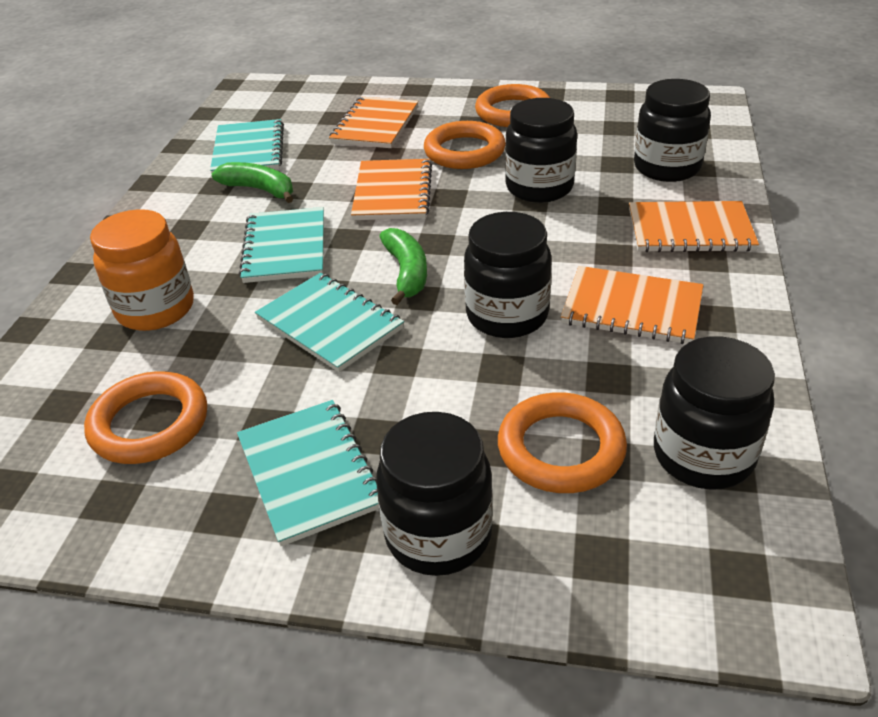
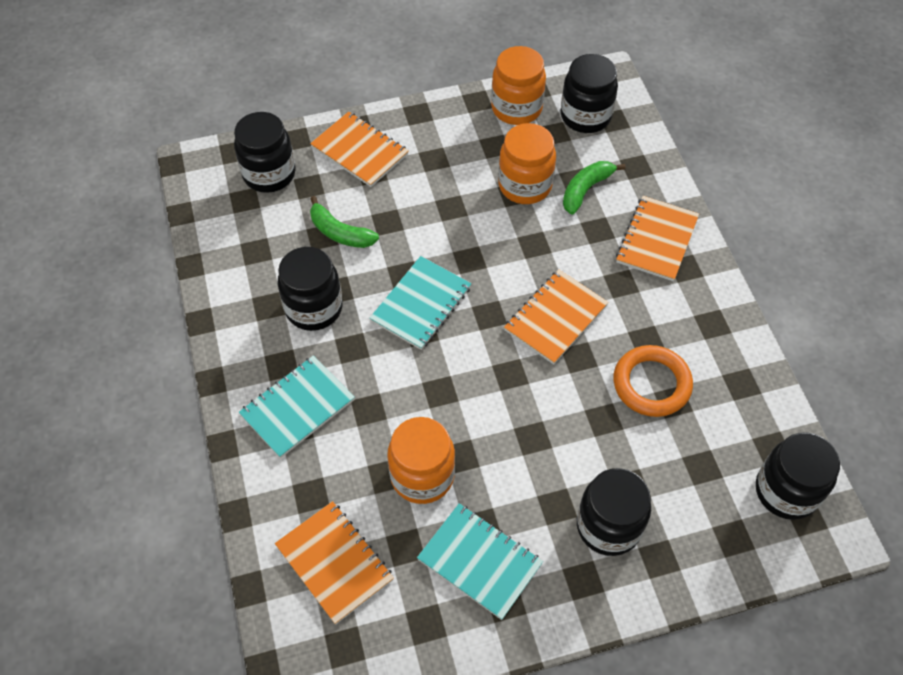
orange jar: 1 -> 3
orange ring: 4 -> 1
turquoise notebook: 4 -> 3

